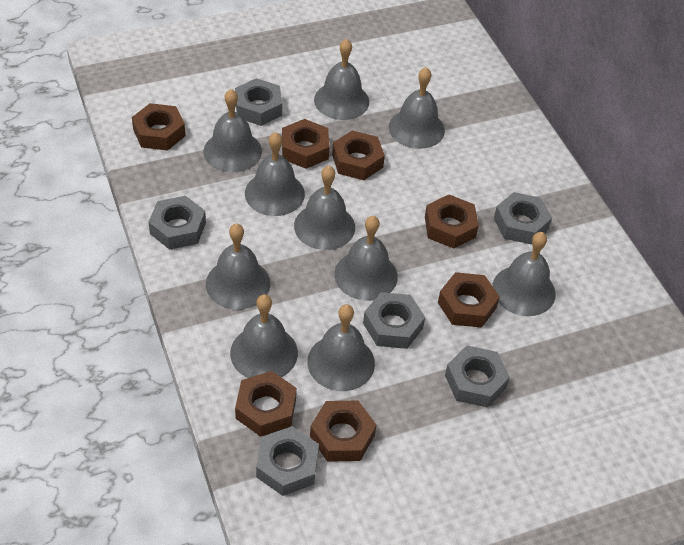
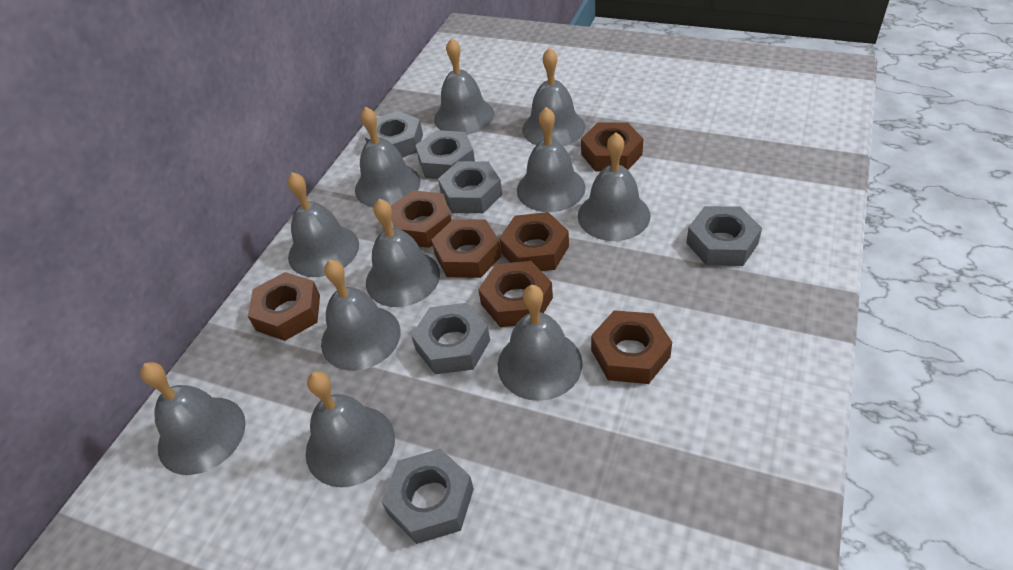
grey bell: 10 -> 11

